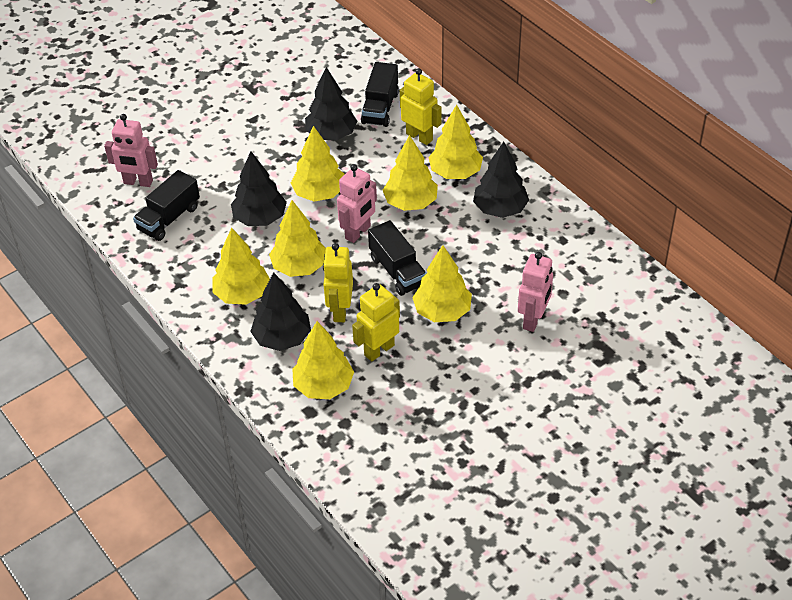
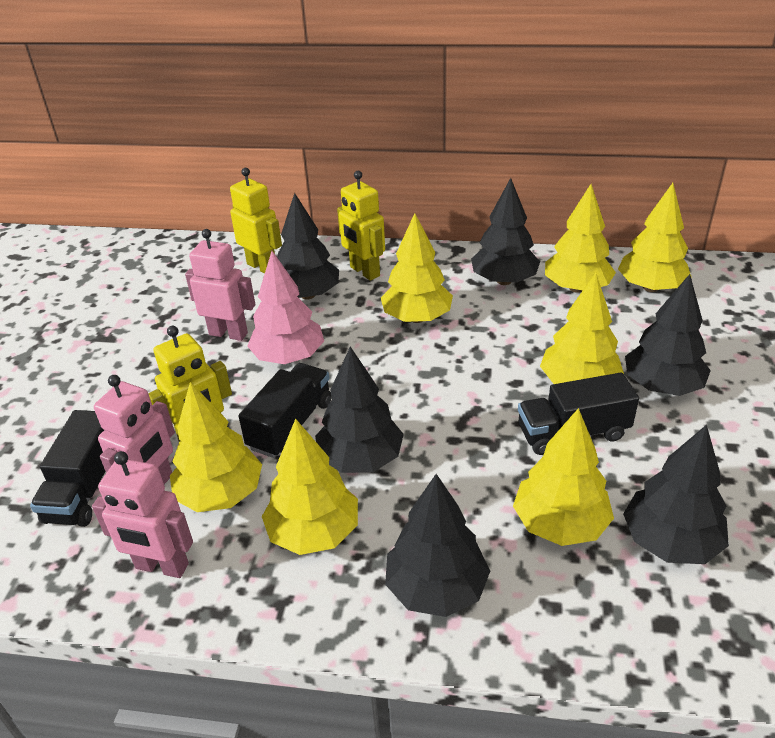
black tree: 4 -> 6
pink tree: 0 -> 1

